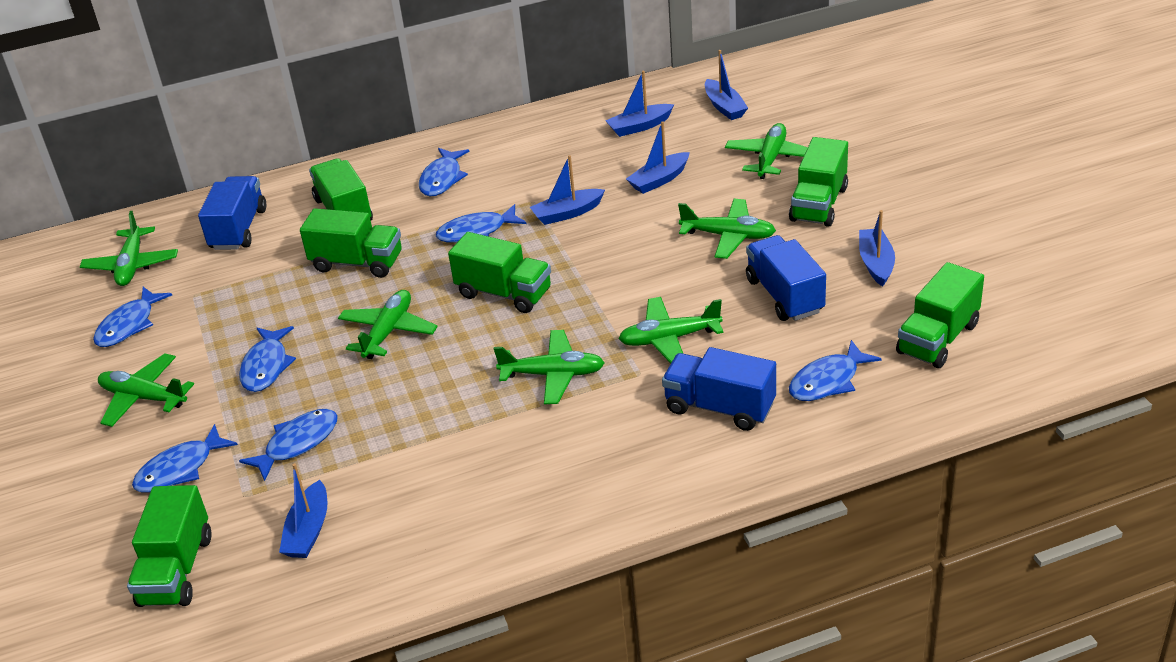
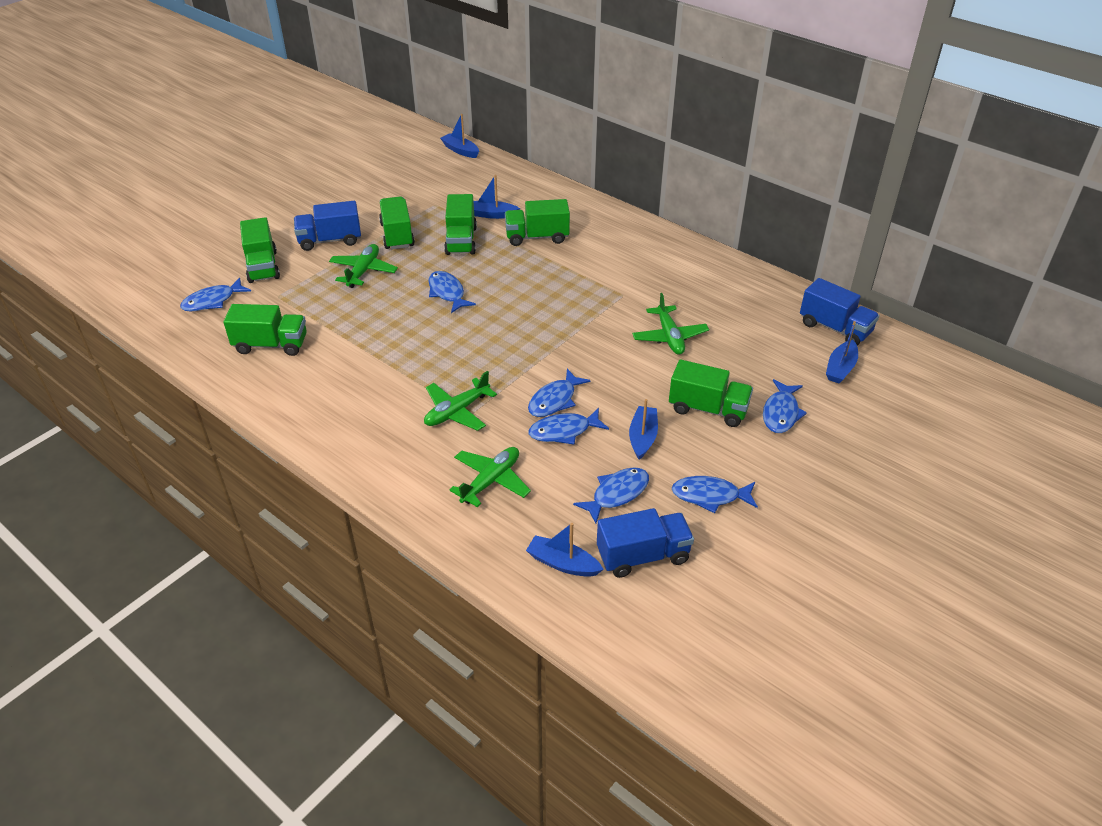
blue boat: 6 -> 5
green plane: 7 -> 4

